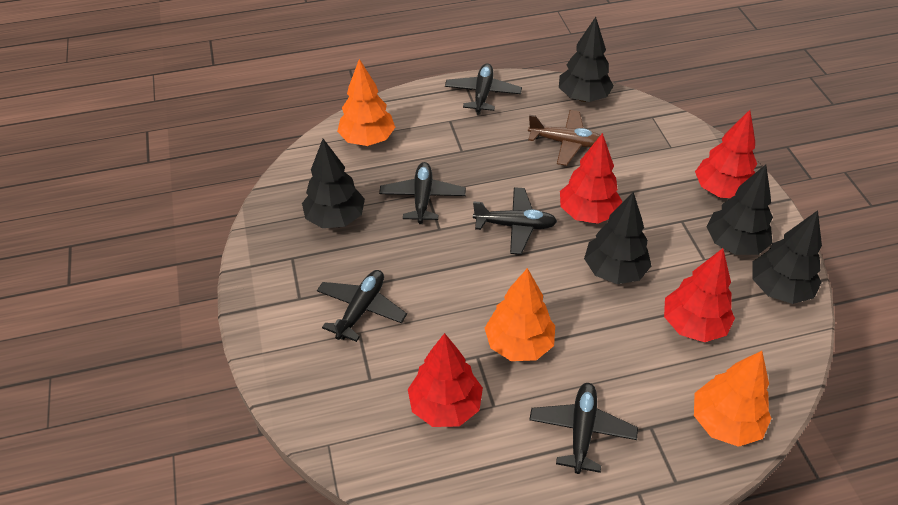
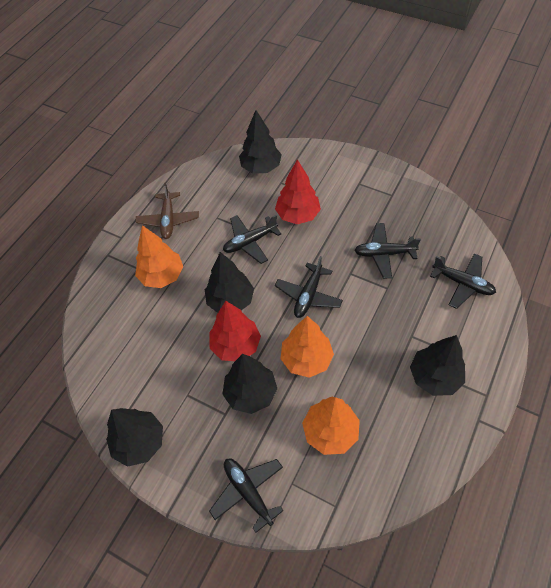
red tree: 4 -> 2

